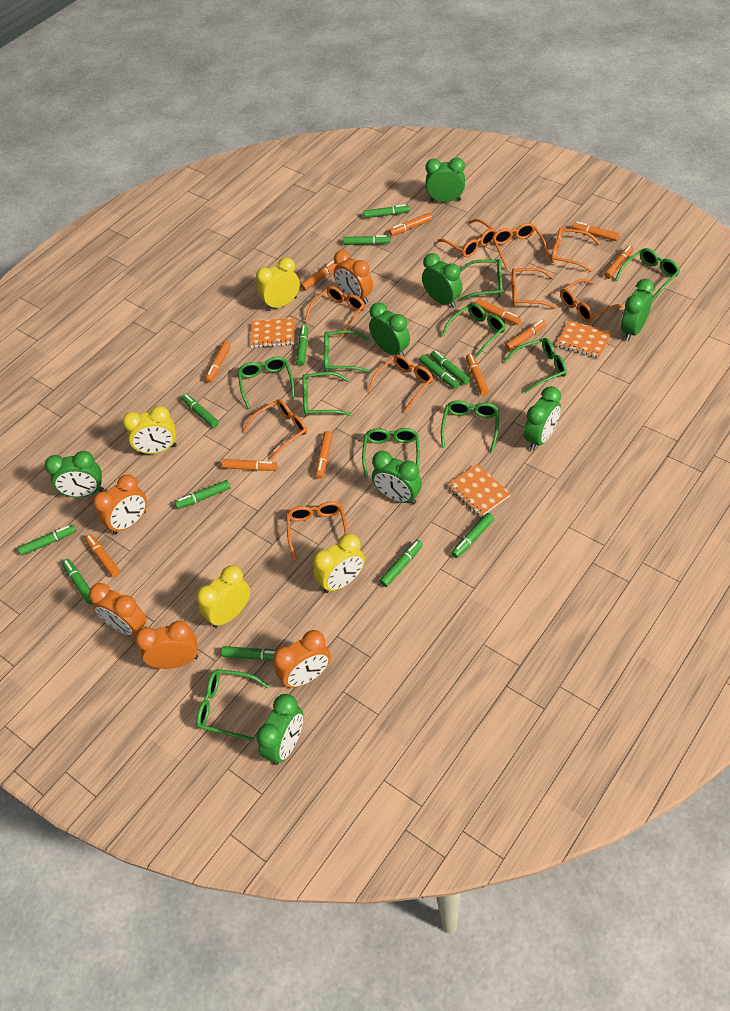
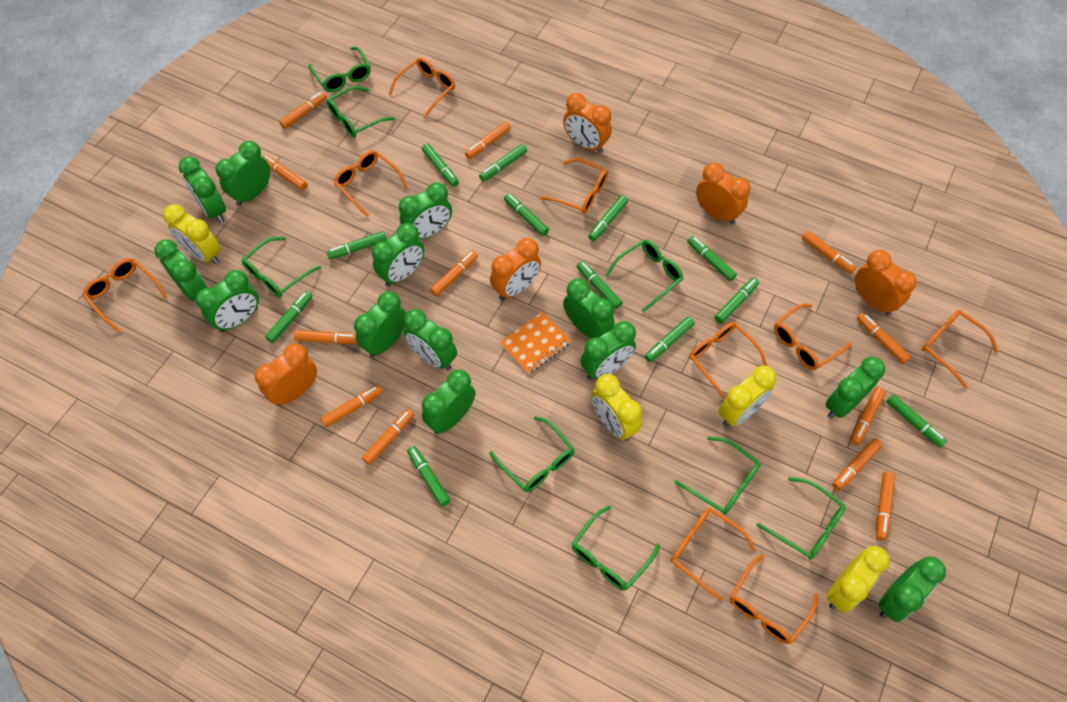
green clock: 8 -> 13
green glasses: 10 -> 8
orange marker: 11 -> 12
orange notebook: 3 -> 1

